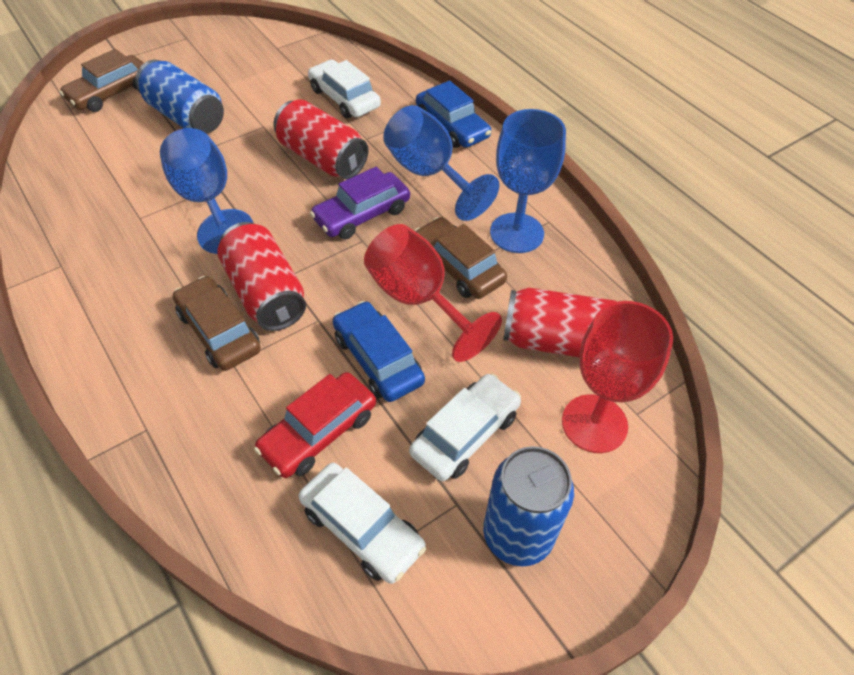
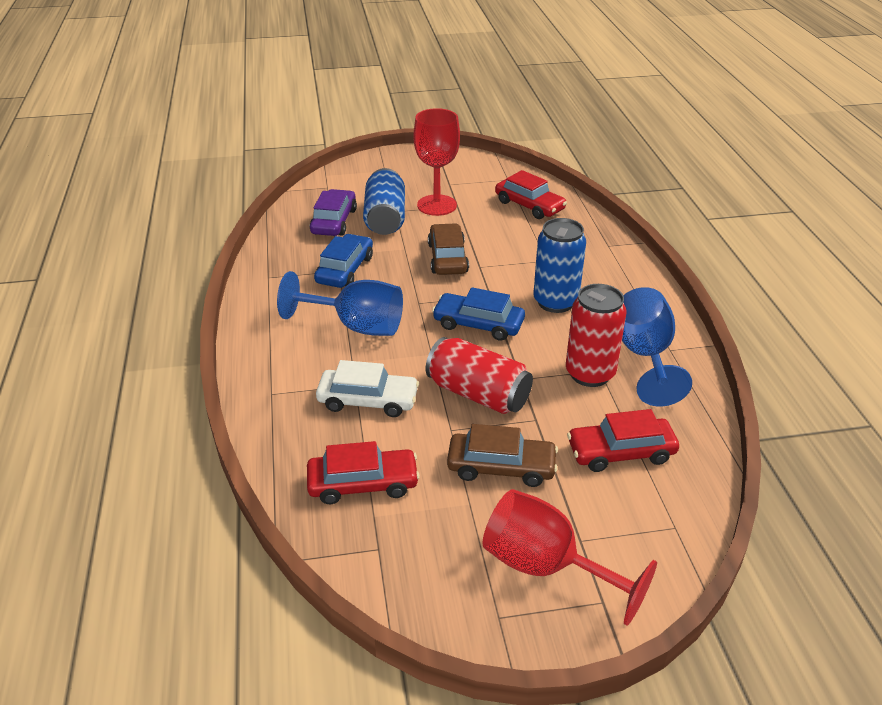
blue goblet: 3 -> 2
brown car: 3 -> 2
red can: 3 -> 2
red car: 1 -> 3
white car: 3 -> 1

